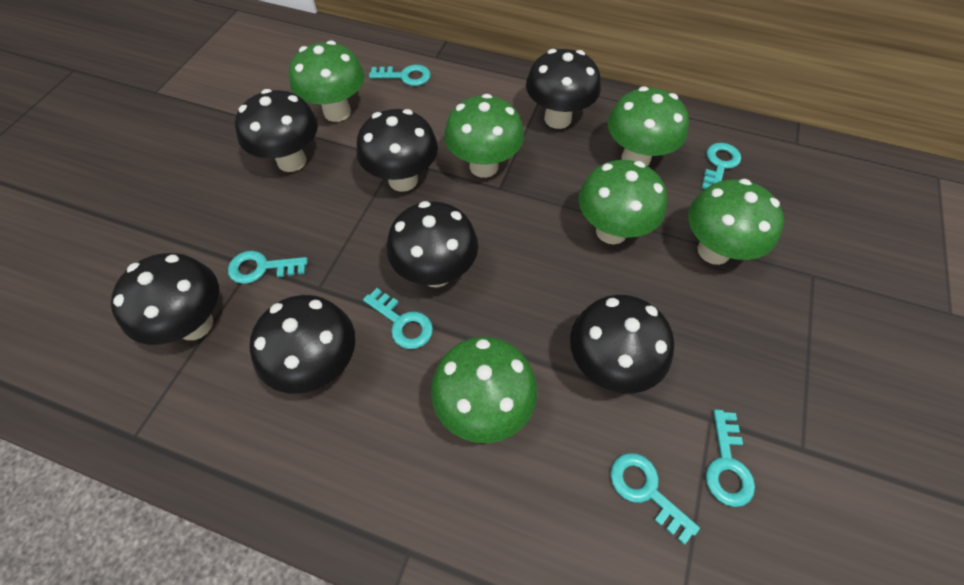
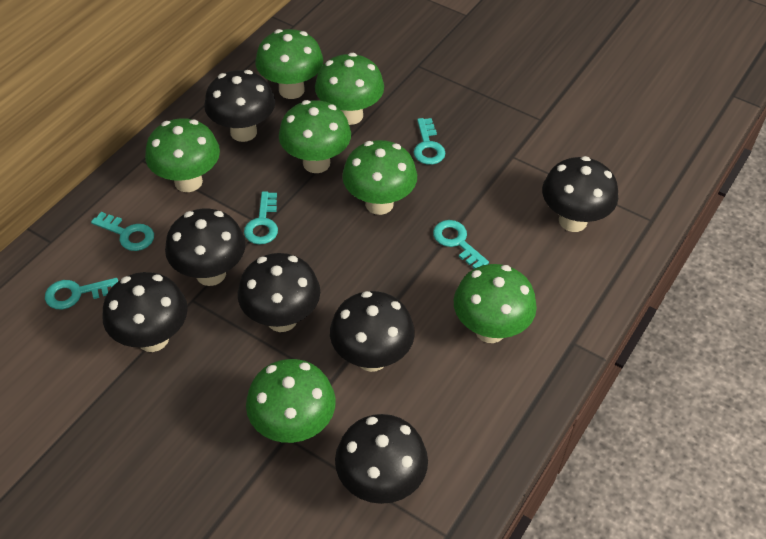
green mushroom: 6 -> 7
turquoise key: 6 -> 5

